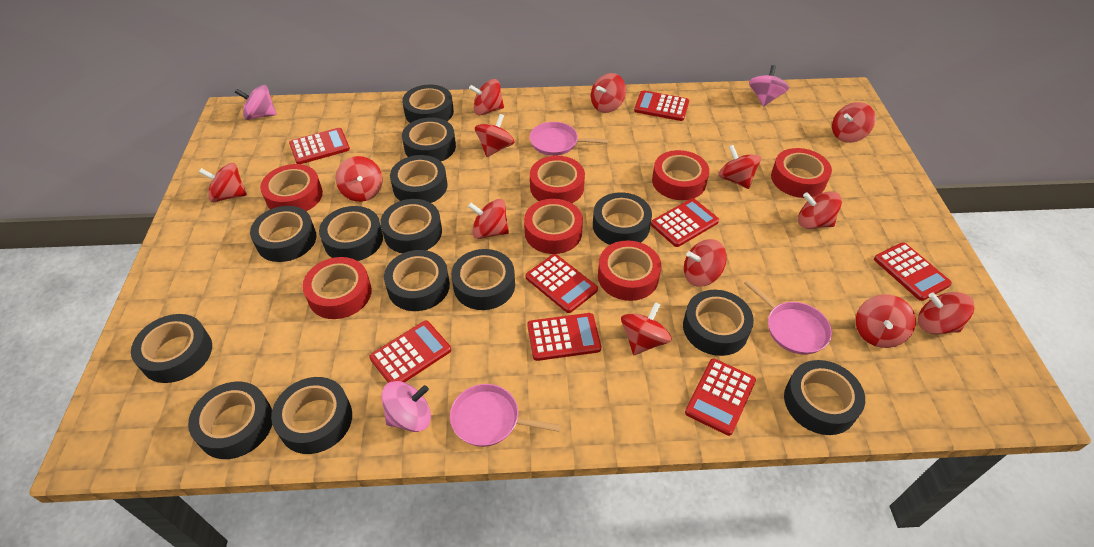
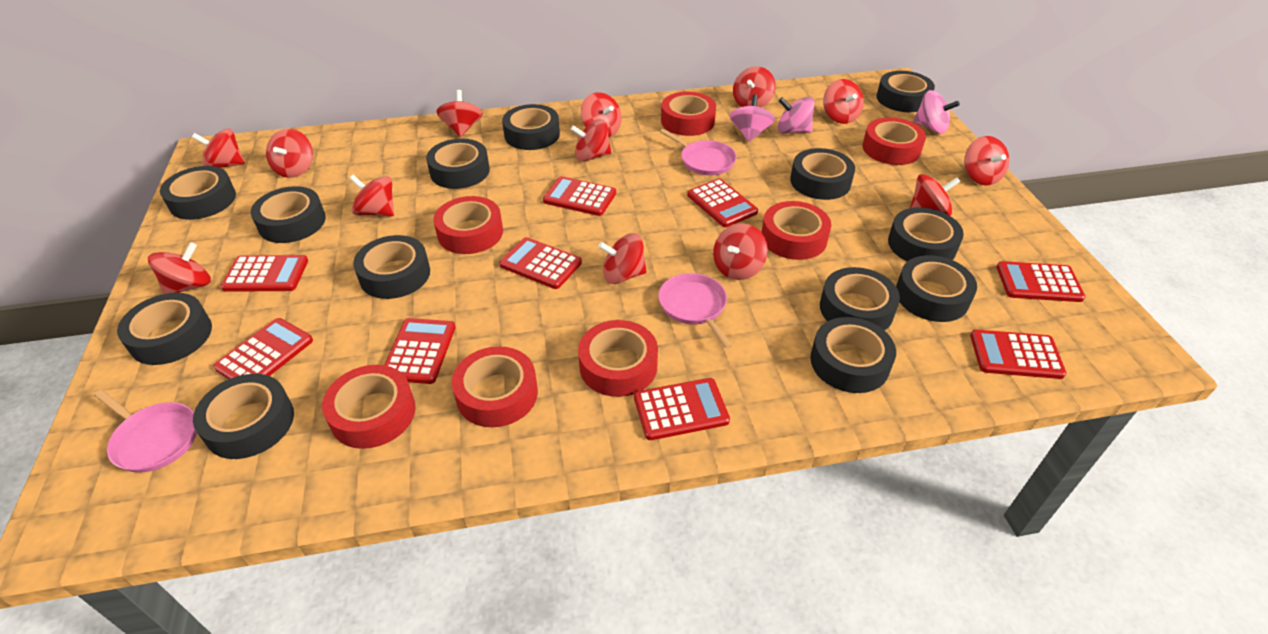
black tape: 14 -> 13
red calculator: 8 -> 9

